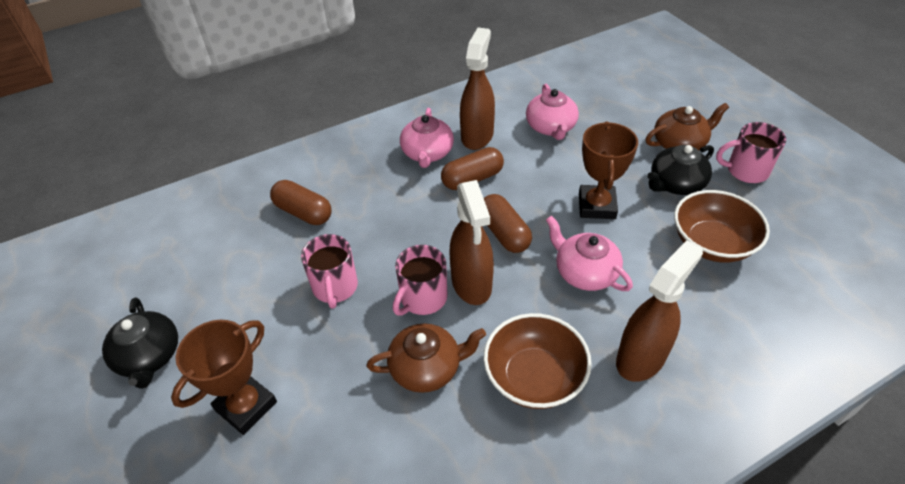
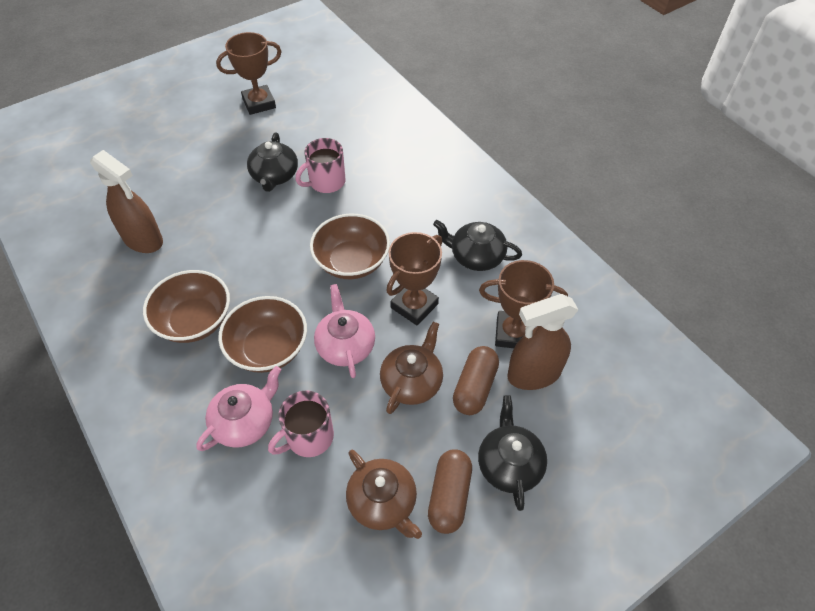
black teapot: 2 -> 3
brown bowl: 2 -> 3
brown capsule: 3 -> 2
brown spray bottle: 3 -> 2
brown trophy: 2 -> 3
pink mug: 3 -> 2
pink teapot: 3 -> 2

